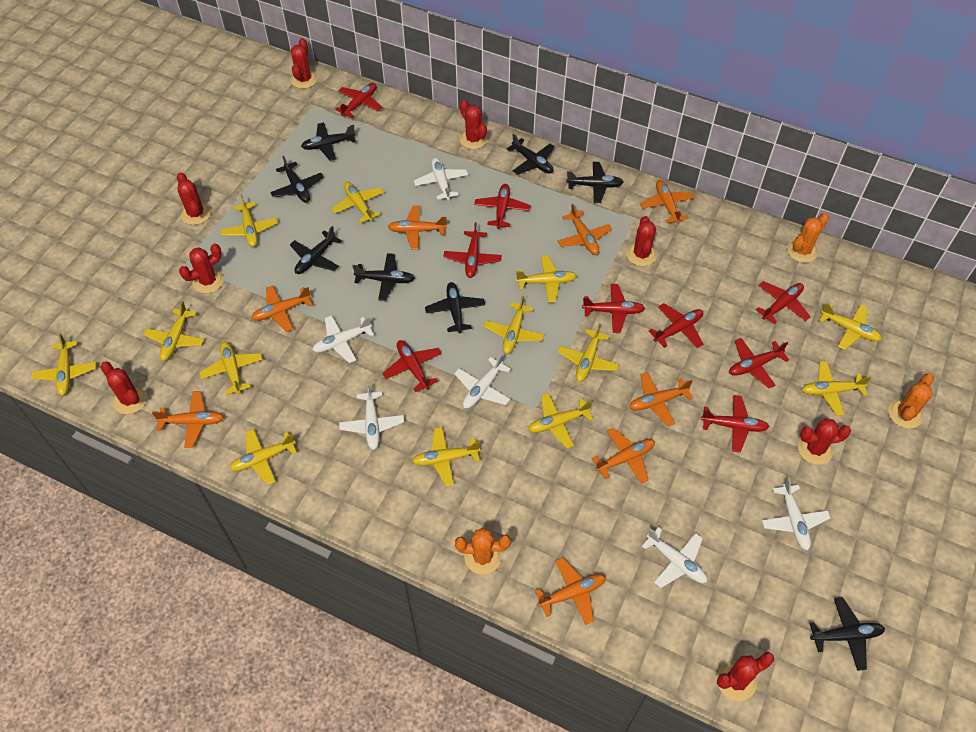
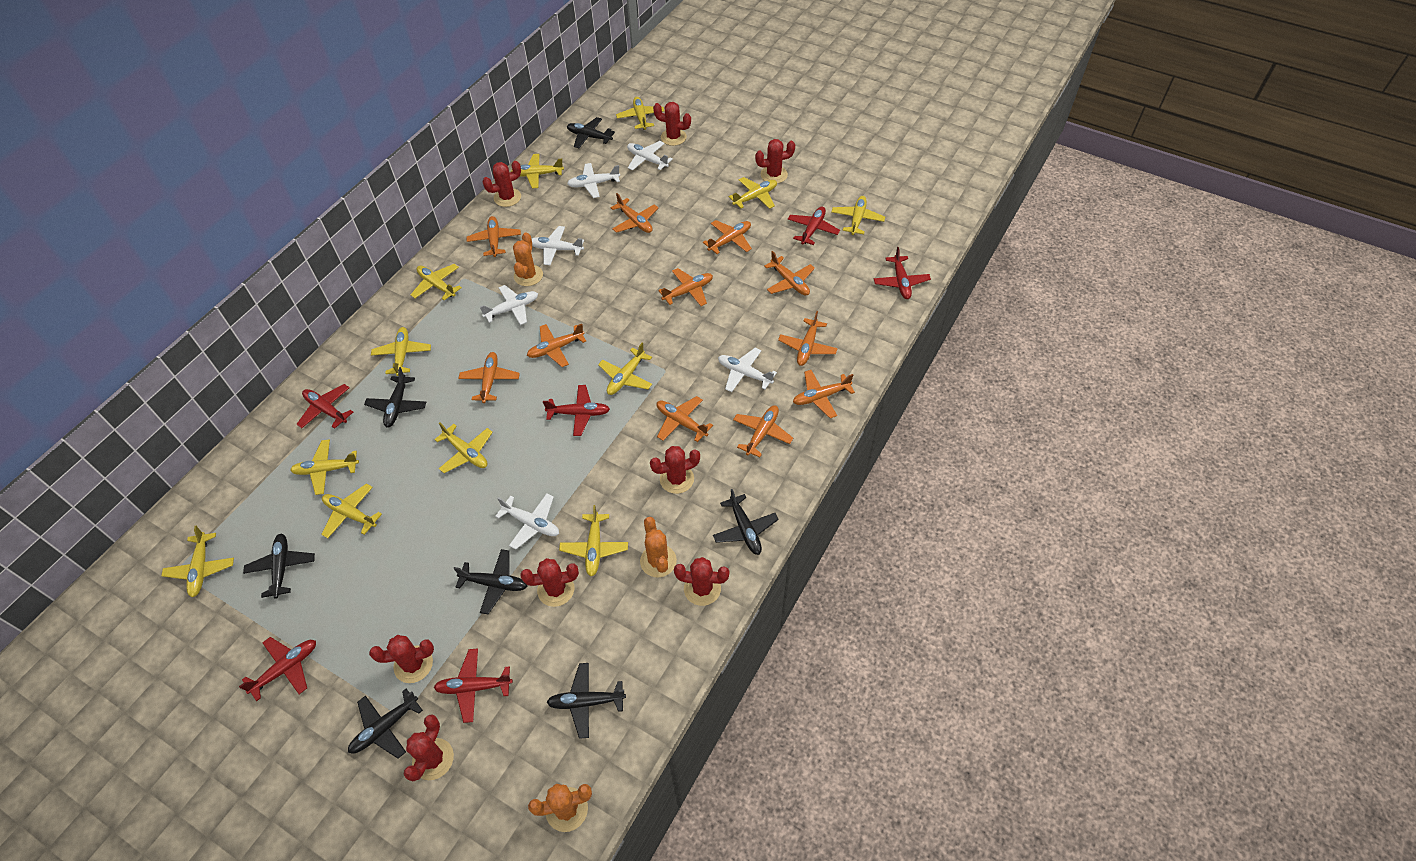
black plane: 8 -> 7
orange plane: 8 -> 11
red plane: 9 -> 6
yellow plane: 13 -> 12

